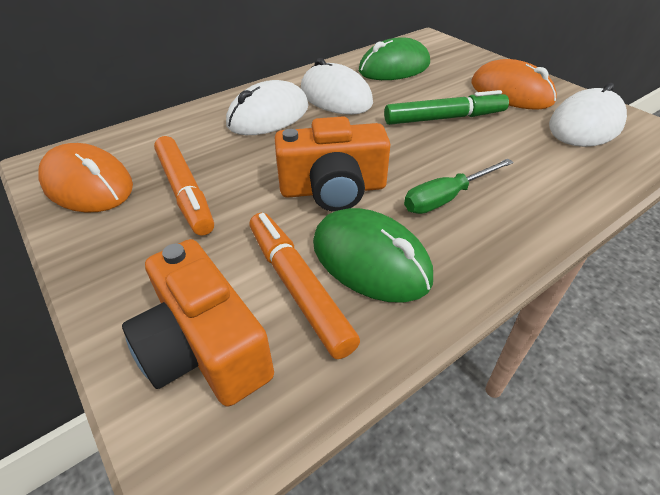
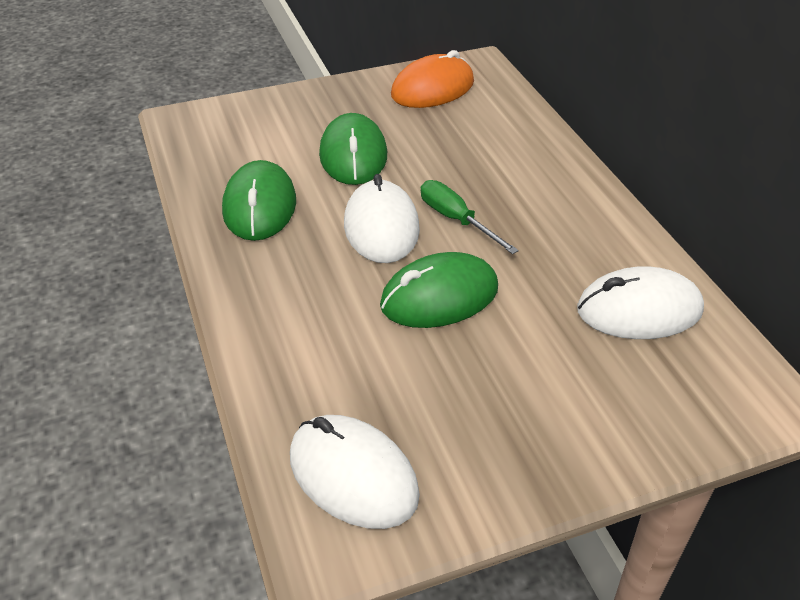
green marker: 1 -> 0
green mouse: 2 -> 3
orange camera: 2 -> 0
orange marker: 2 -> 0
orange mouse: 2 -> 1

